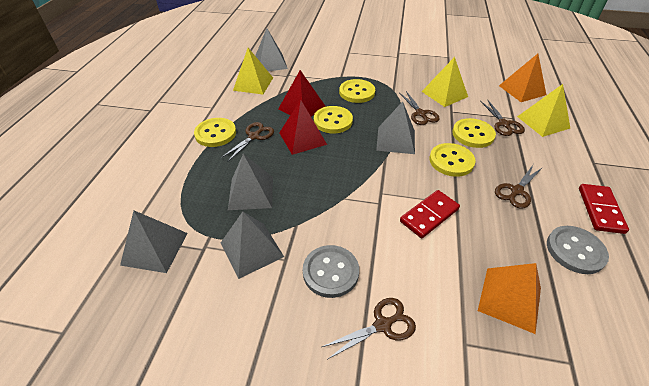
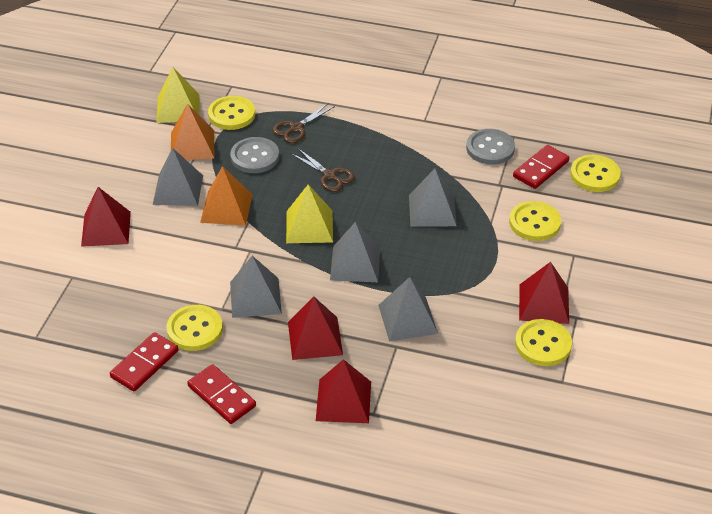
brown scissors: 5 -> 2
red domino: 2 -> 3
red pyramid: 2 -> 4
yellow pyramid: 3 -> 2

